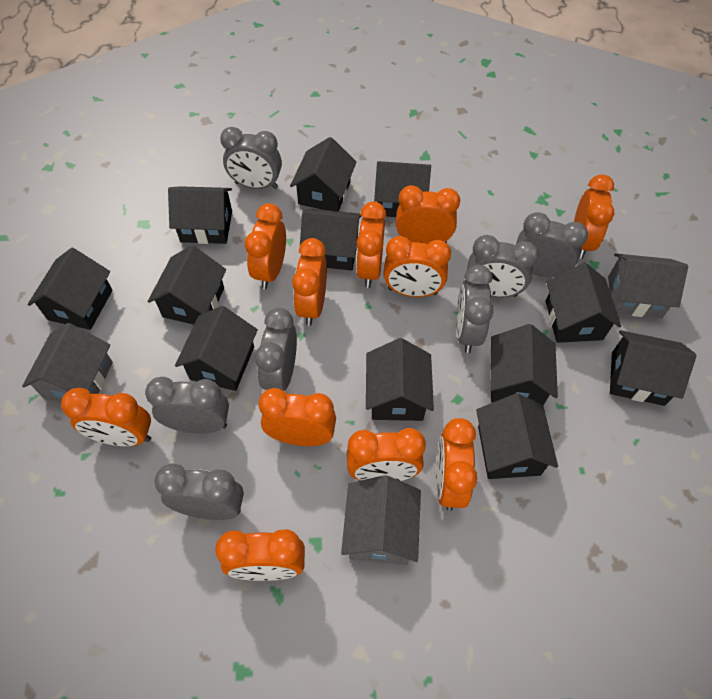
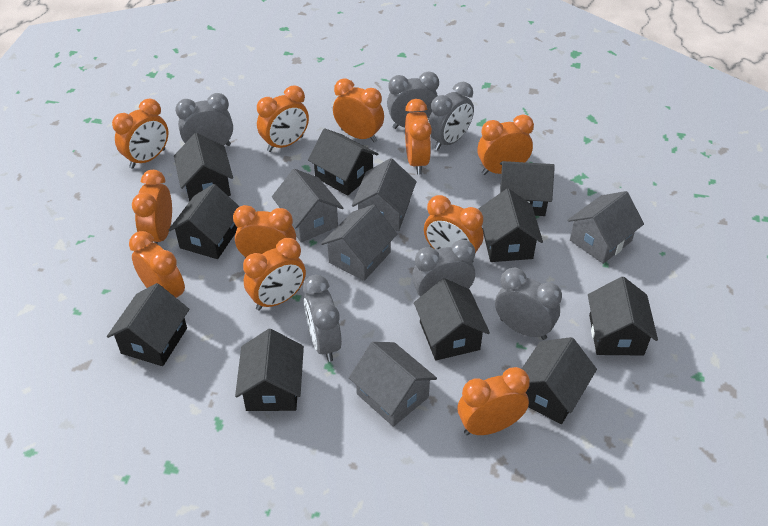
black house: 12 -> 10
grey clock: 7 -> 6
grey house: 3 -> 5

